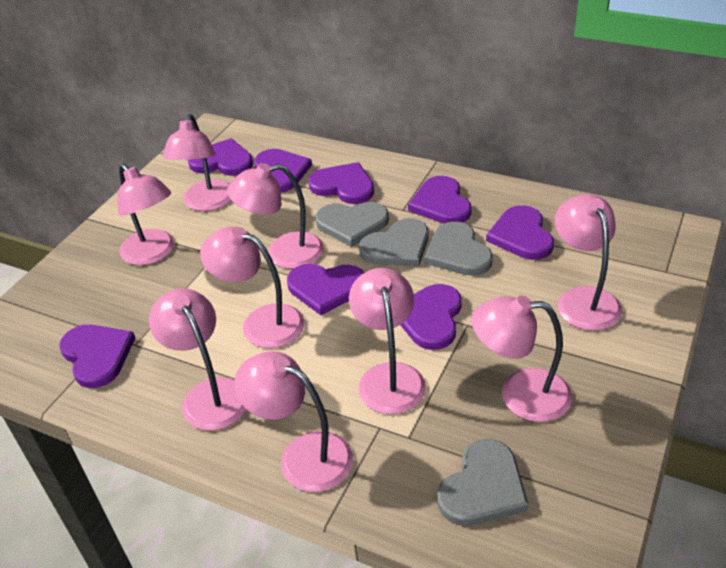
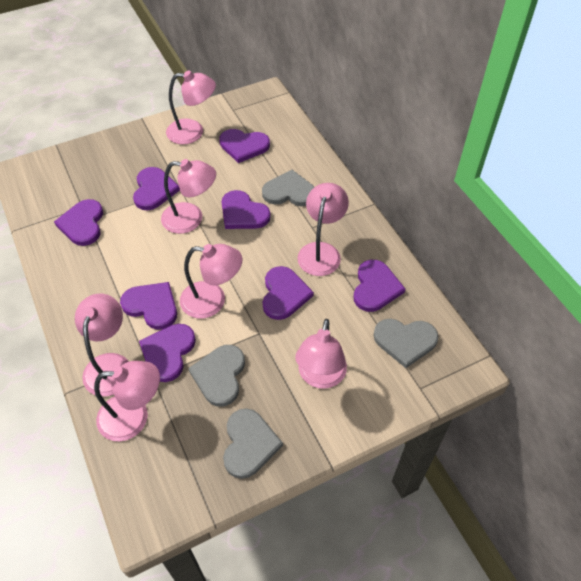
pink lamp: 9 -> 7

